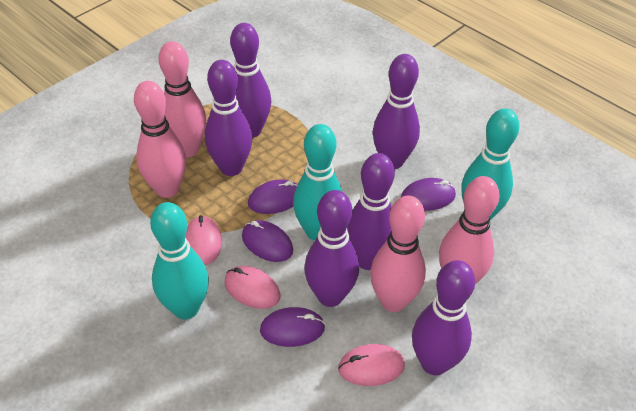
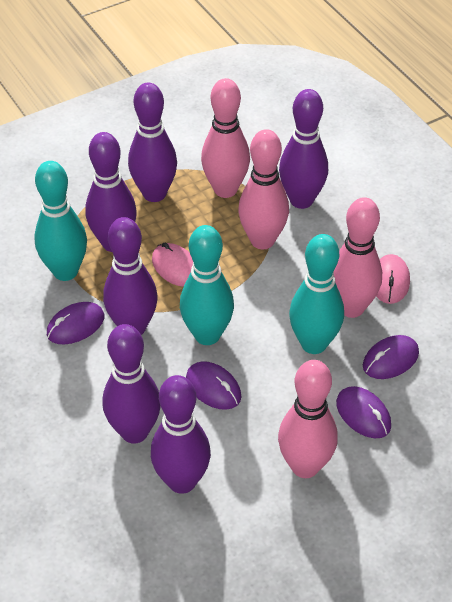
pink mouse: 3 -> 2

